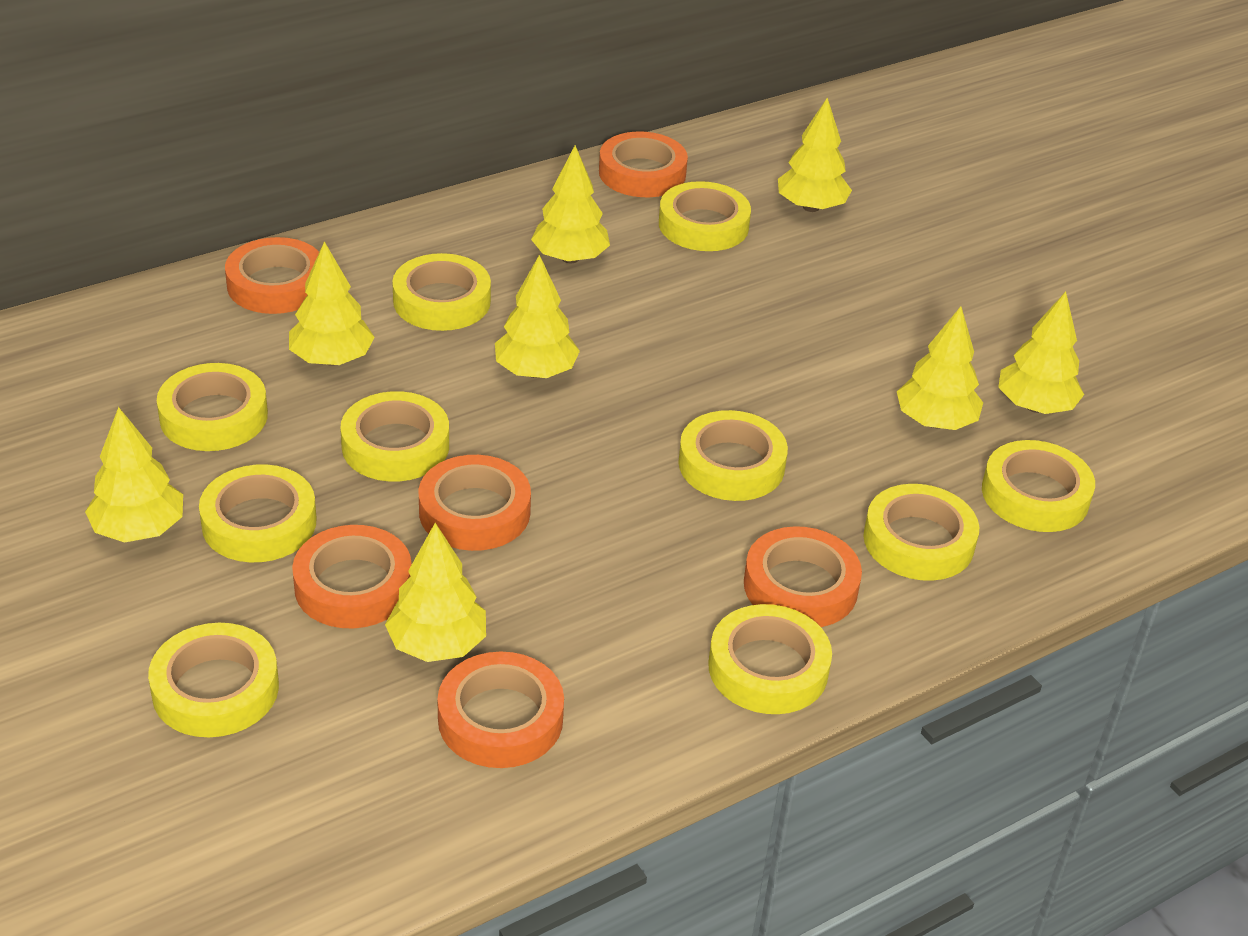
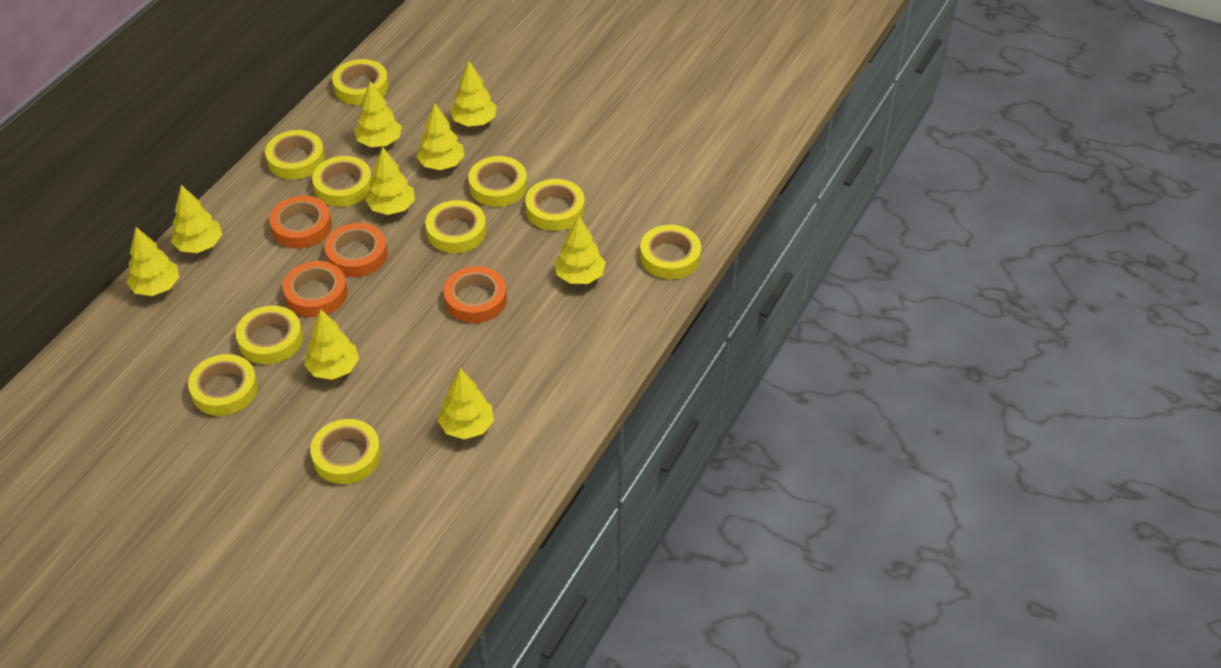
orange tape: 6 -> 4
yellow tree: 8 -> 9

